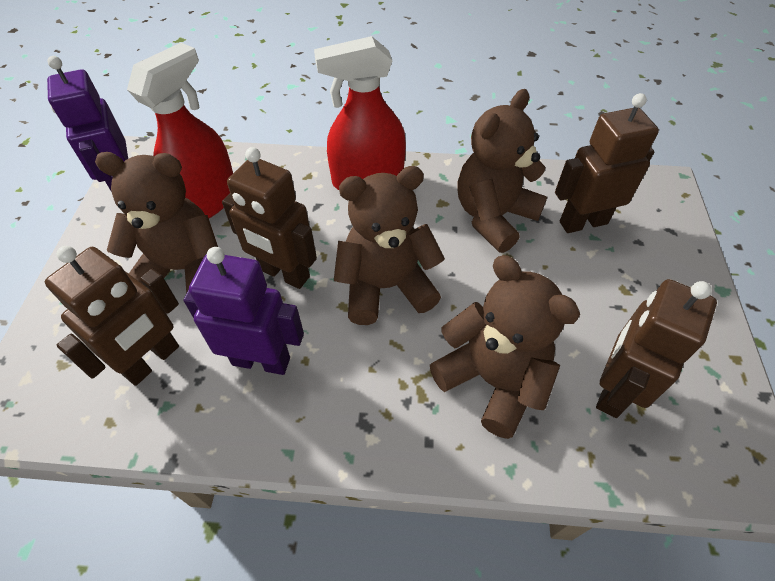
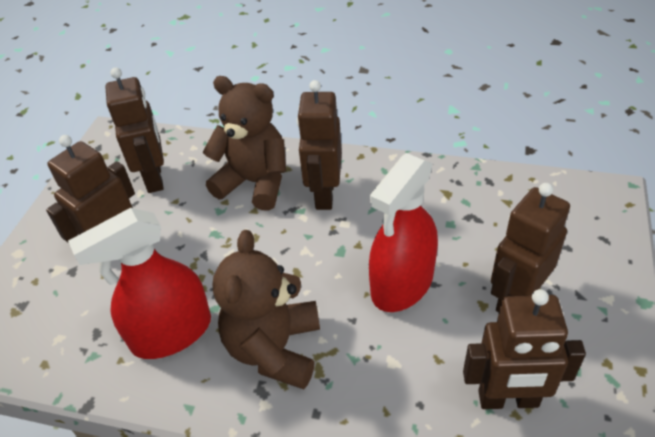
brown robot: 4 -> 5
brown teddy bear: 4 -> 2
purple robot: 2 -> 0

